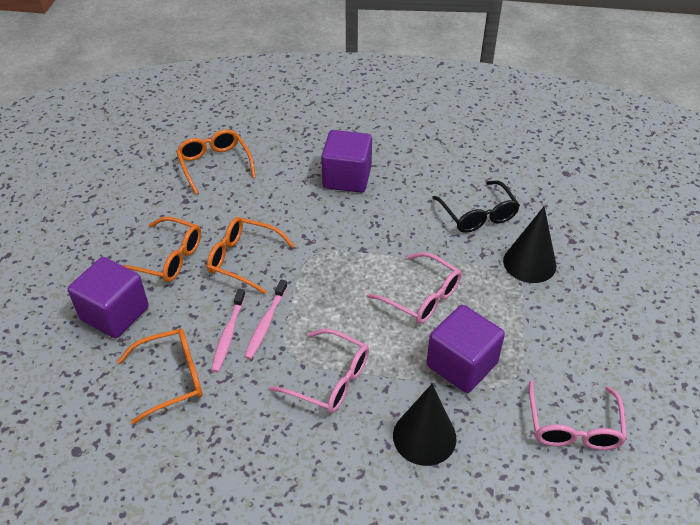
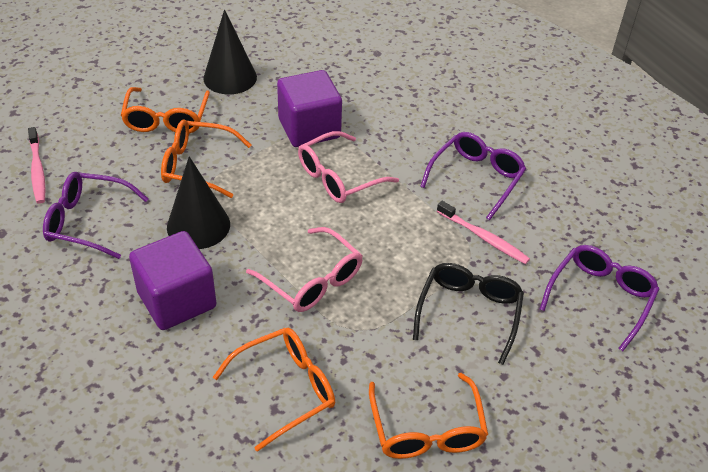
pink glasses: 3 -> 2
purple cube: 3 -> 2
purple glasses: 0 -> 3

